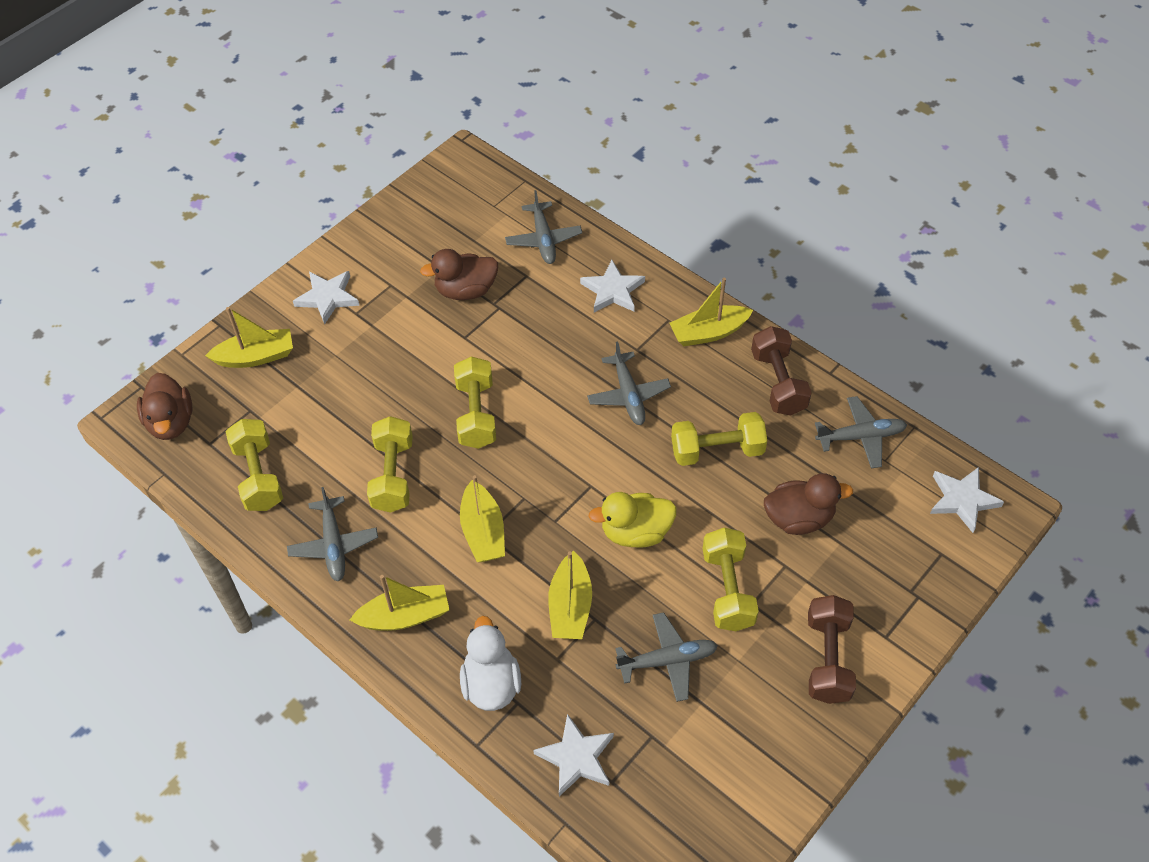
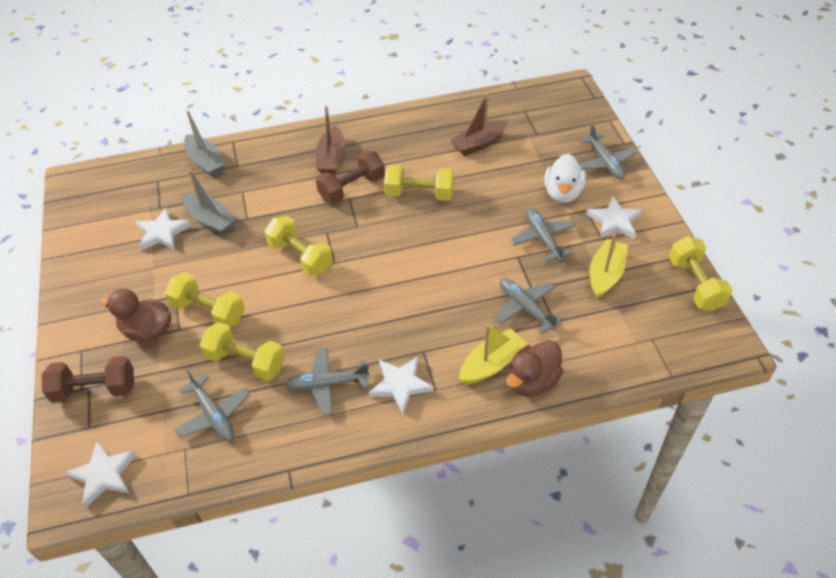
brown boat: 0 -> 2
brown duck: 3 -> 2
grey boat: 0 -> 2
yellow boat: 5 -> 2
yellow duck: 1 -> 0

